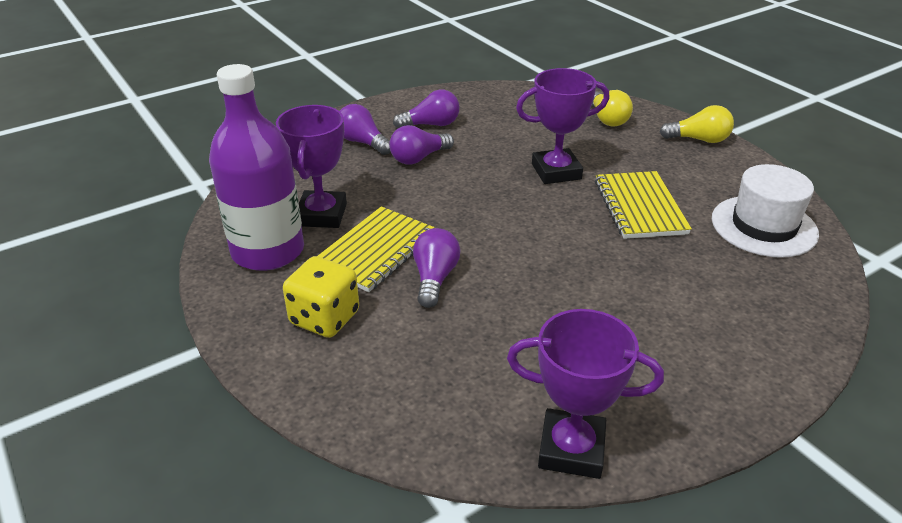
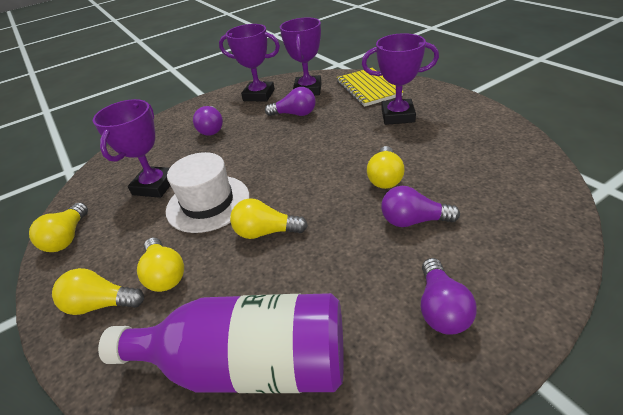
purple trophy: 3 -> 4
yellow dice: 1 -> 0
yellow light bulb: 2 -> 5
yellow notebook: 2 -> 1

